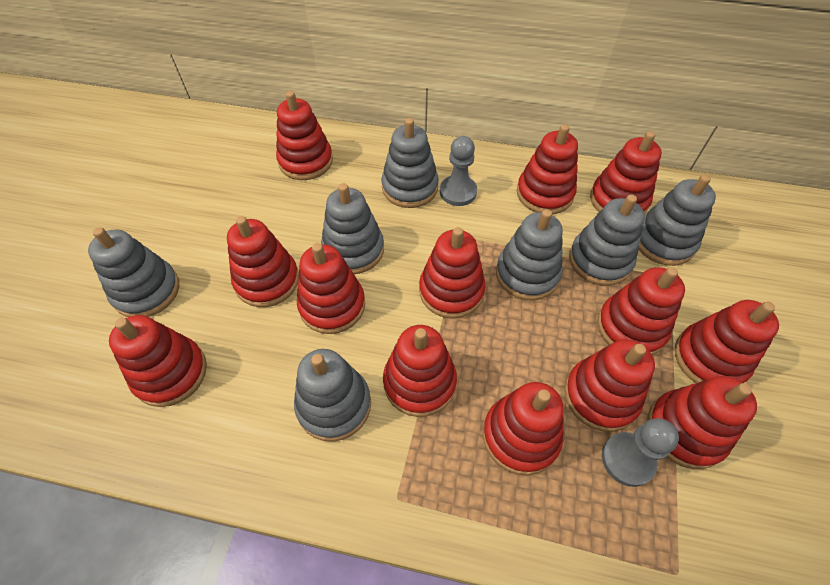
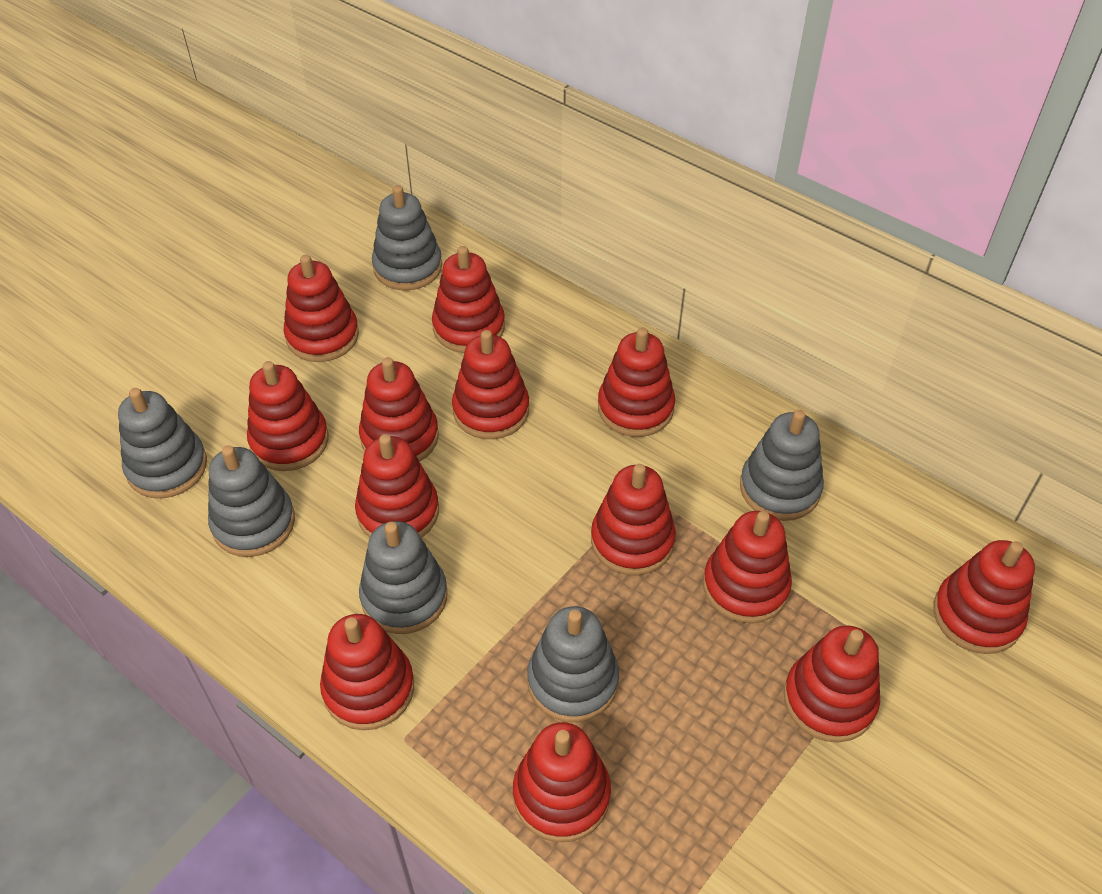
grey pawn: 2 -> 0
grey stacking toy: 7 -> 6

